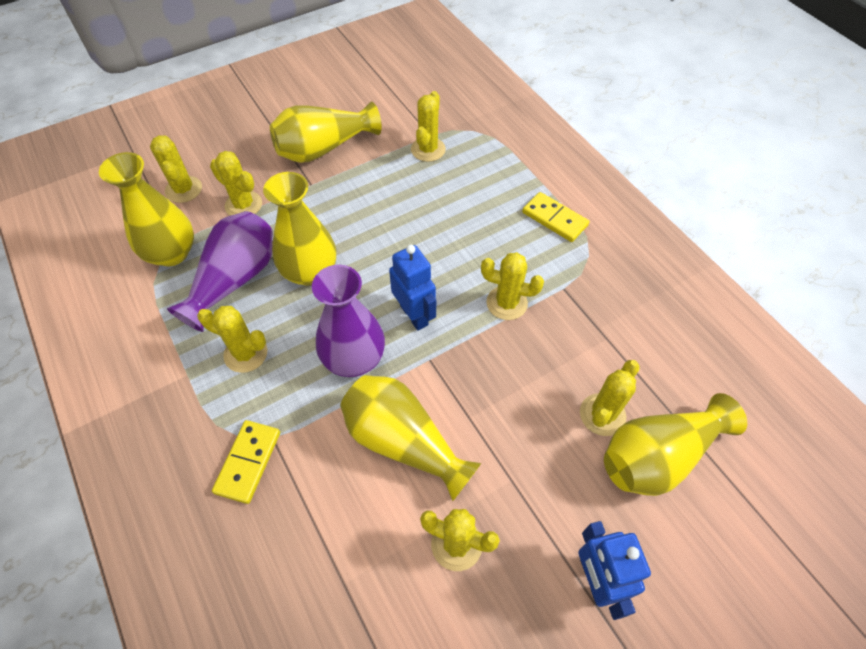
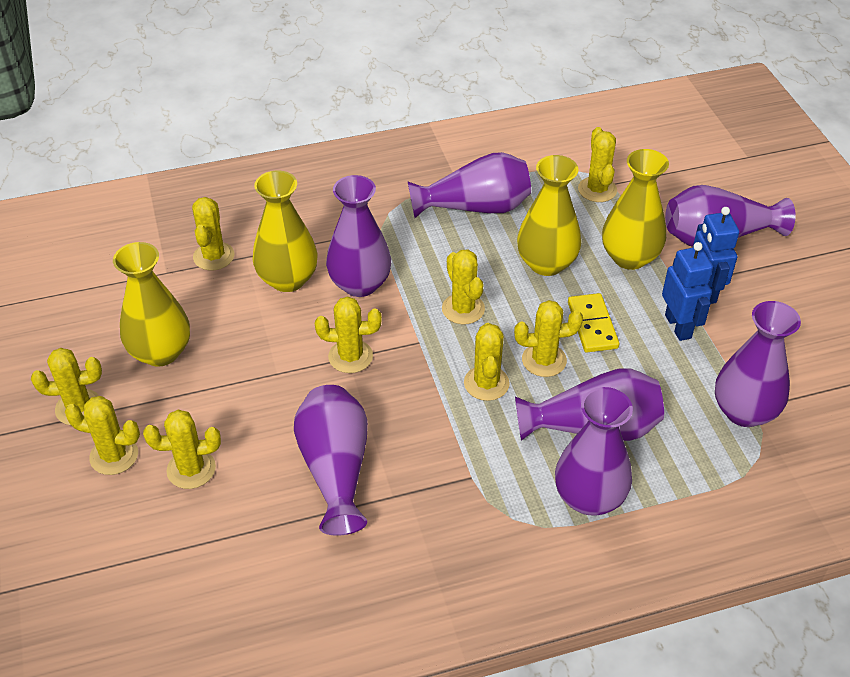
purple vase: 2 -> 7
yellow cactus: 7 -> 9
yellow domino: 2 -> 1
yellow vase: 5 -> 4

